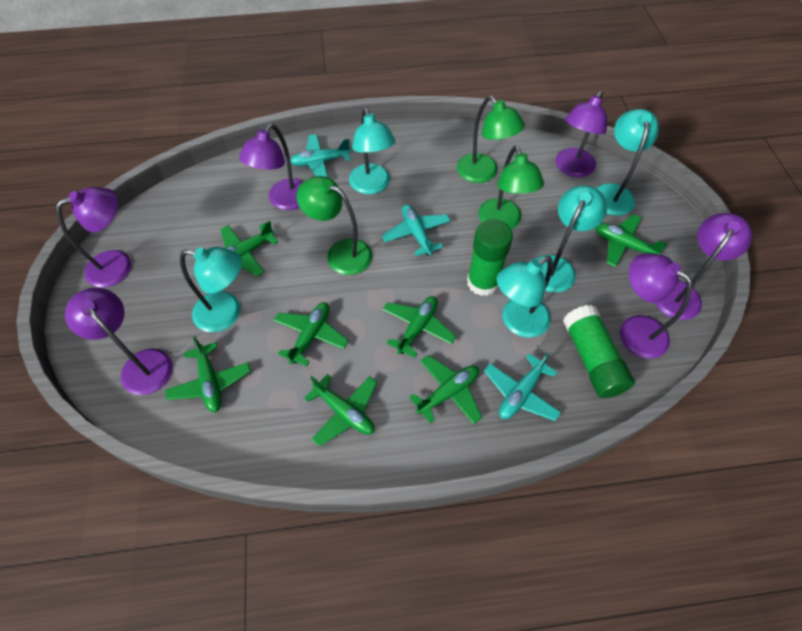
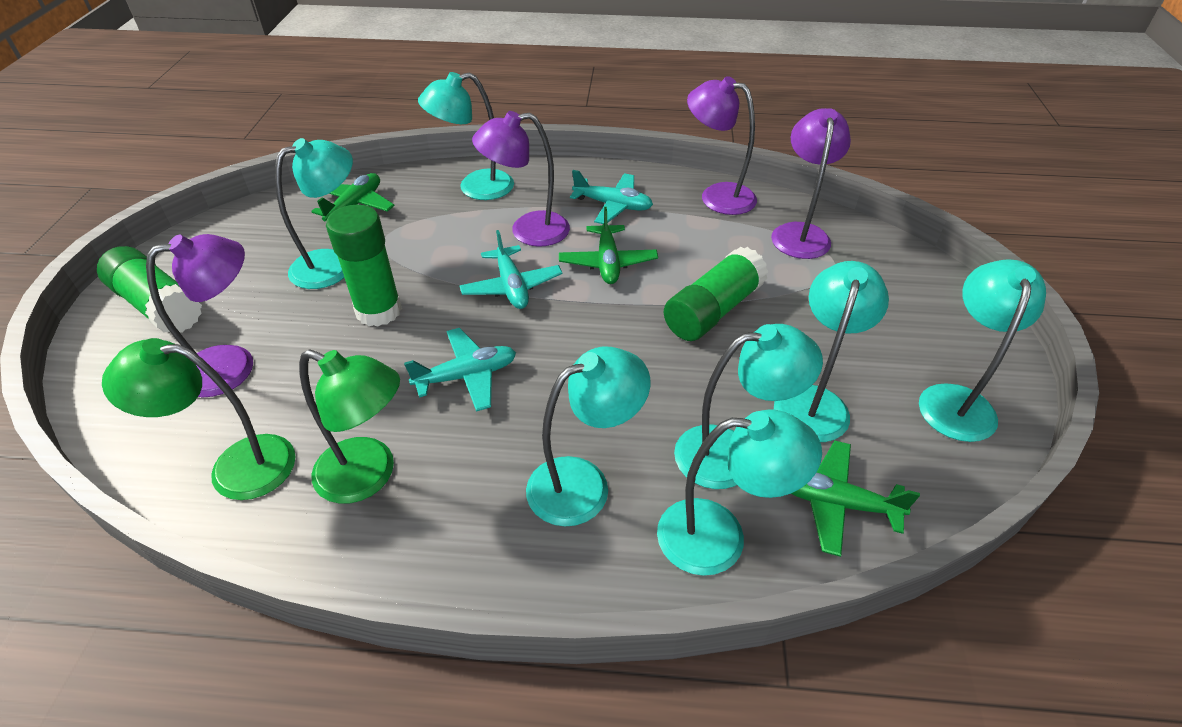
green glue stick: 2 -> 3
green lamp: 3 -> 2
green plane: 7 -> 3
purple lamp: 6 -> 4
turquoise lamp: 5 -> 7

